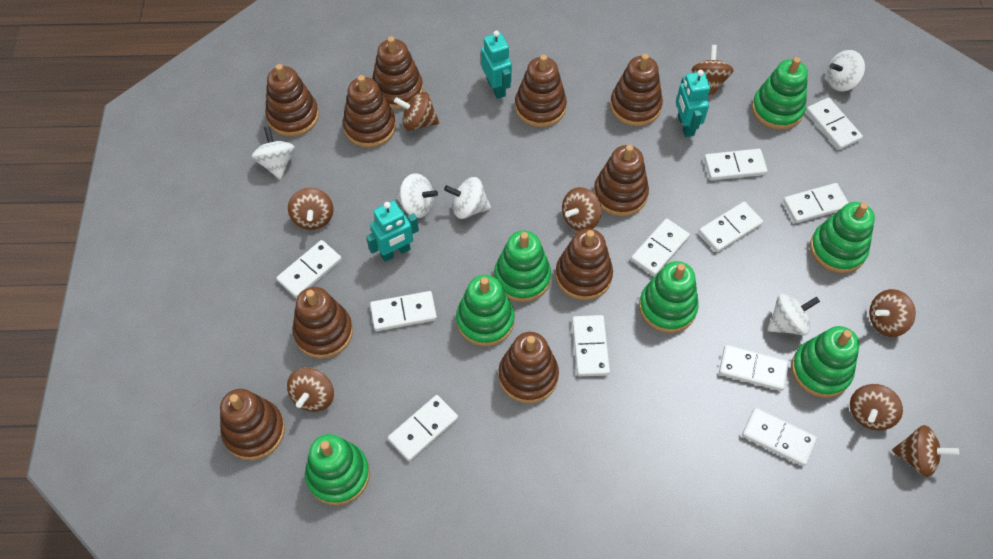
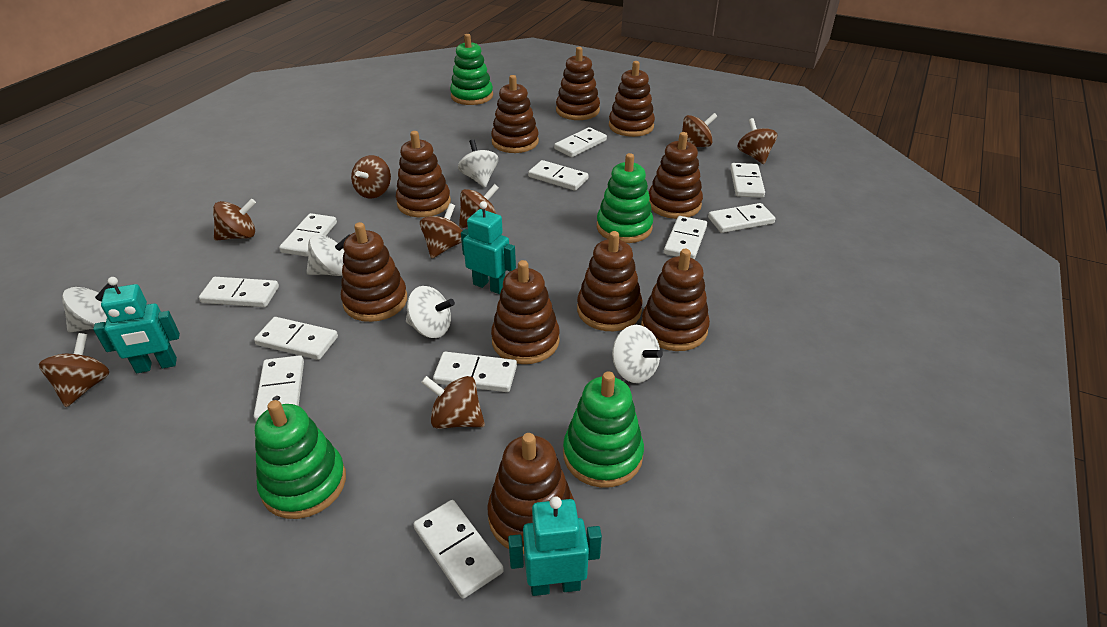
green stacking toy: 7 -> 4

